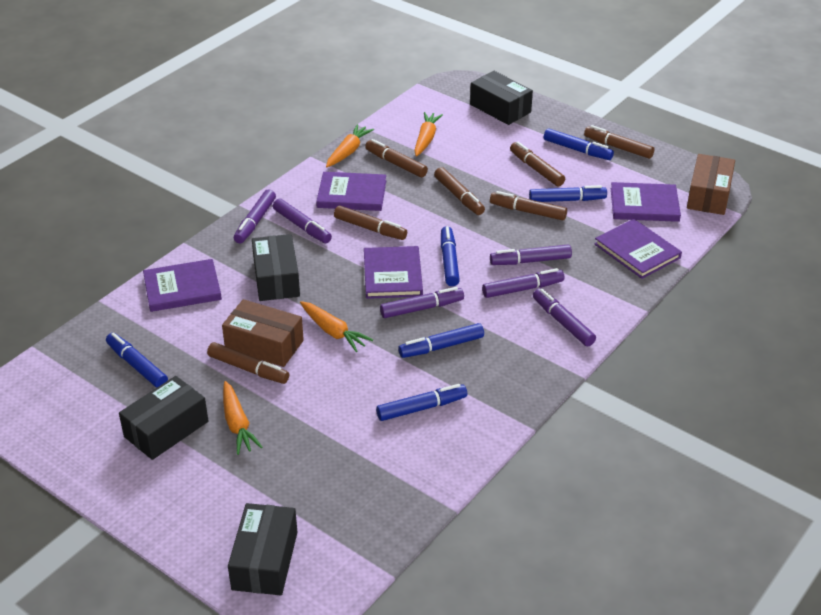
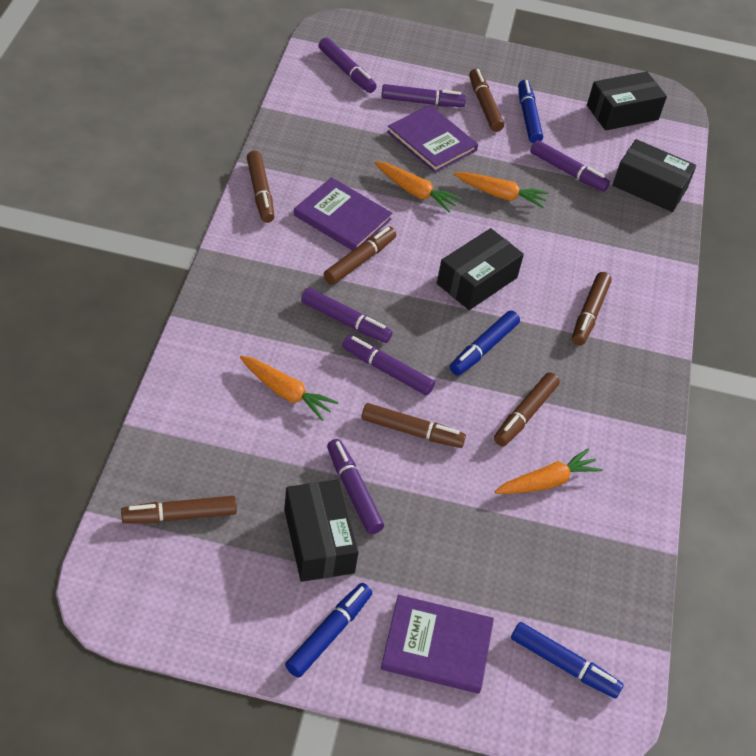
blue marker: 6 -> 4
brown box: 2 -> 0
purple book: 5 -> 3

